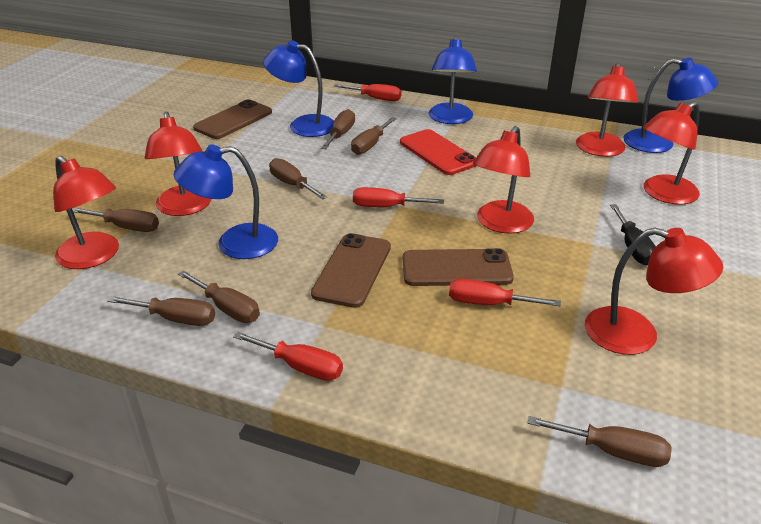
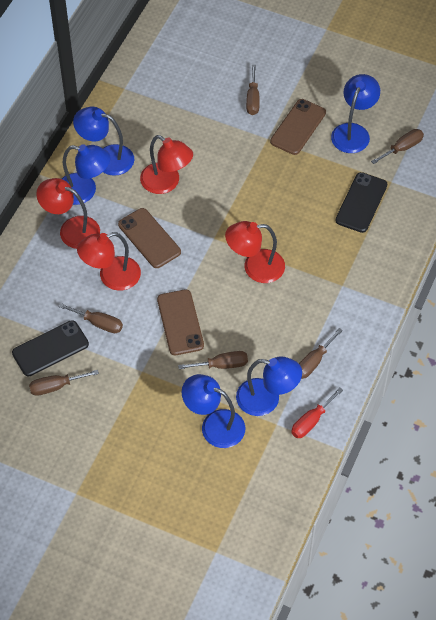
black phone: 0 -> 2
black screwdriver: 1 -> 0
blue lamp: 4 -> 5
brown screwdriver: 7 -> 6
red lamp: 6 -> 4
red phone: 1 -> 0
red screwdriver: 4 -> 1

